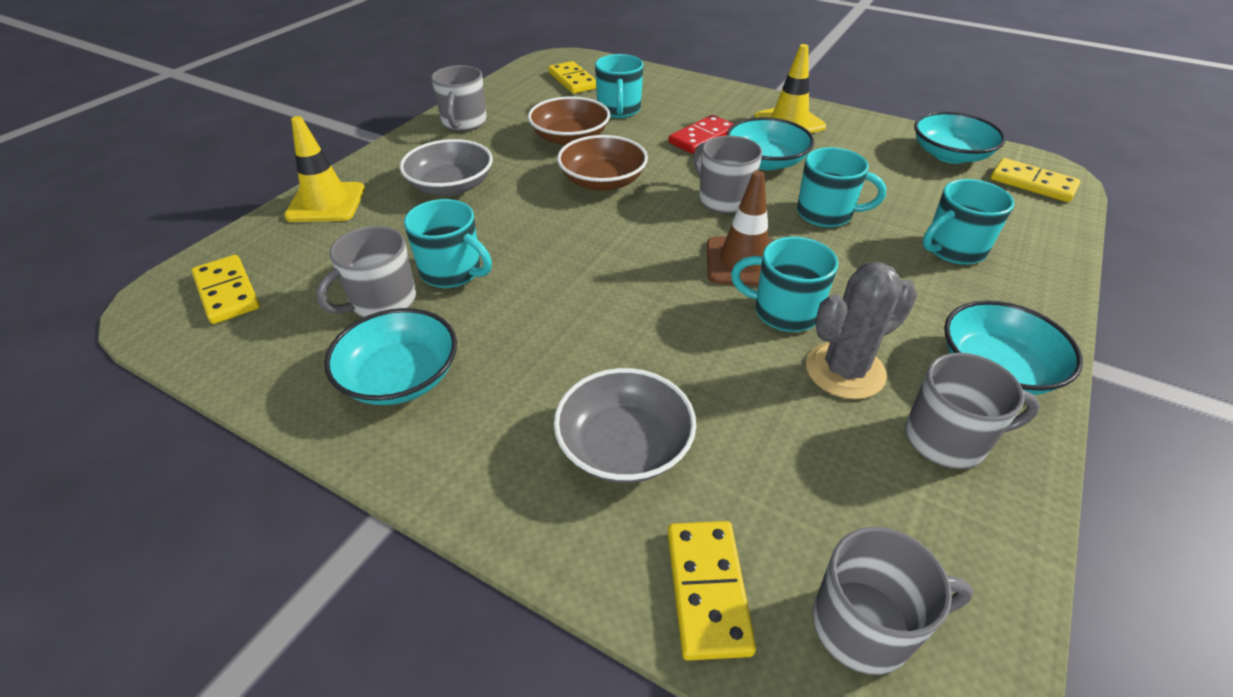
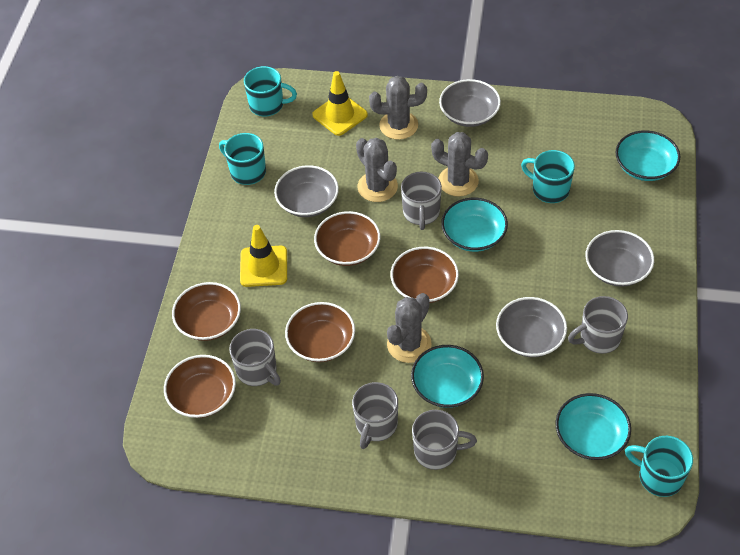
brown bowl: 2 -> 5
brown traffic cone: 1 -> 0
grey bowl: 2 -> 4
grey cactus: 1 -> 4
red domino: 1 -> 0
turquoise mug: 5 -> 4
yellow domino: 4 -> 0

